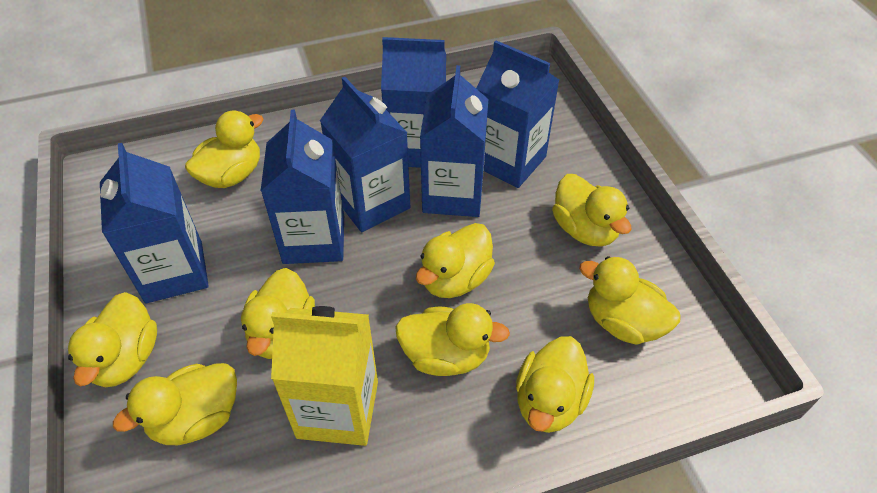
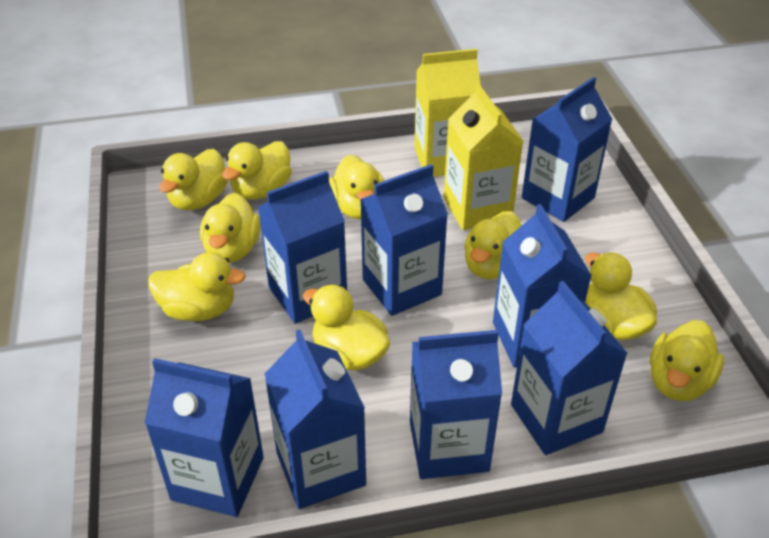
blue carton: 6 -> 8
yellow carton: 1 -> 2

